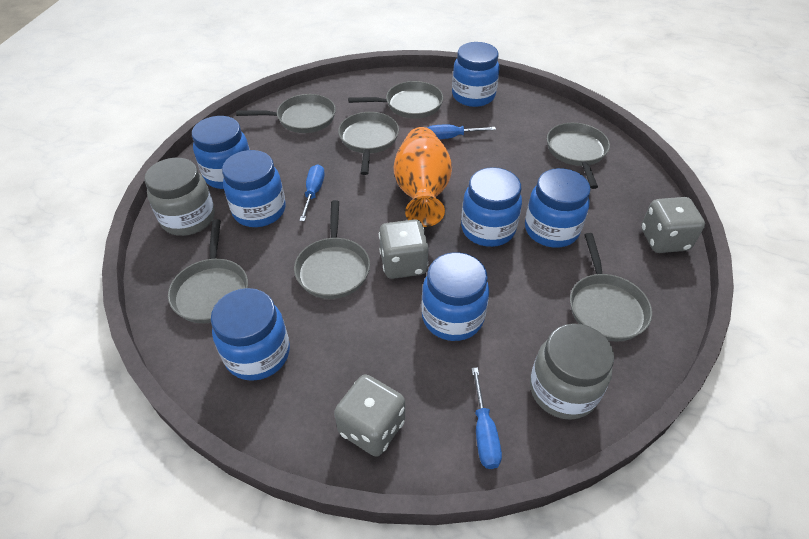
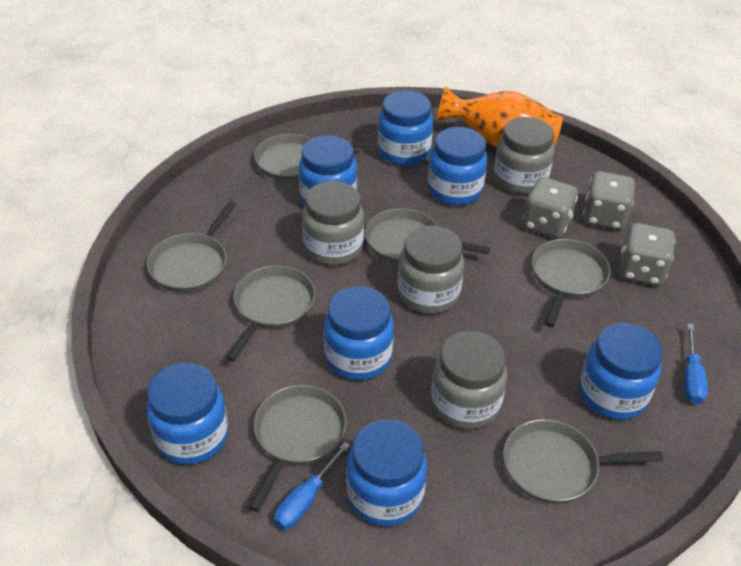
blue screwdriver: 3 -> 2
grey jar: 2 -> 4

